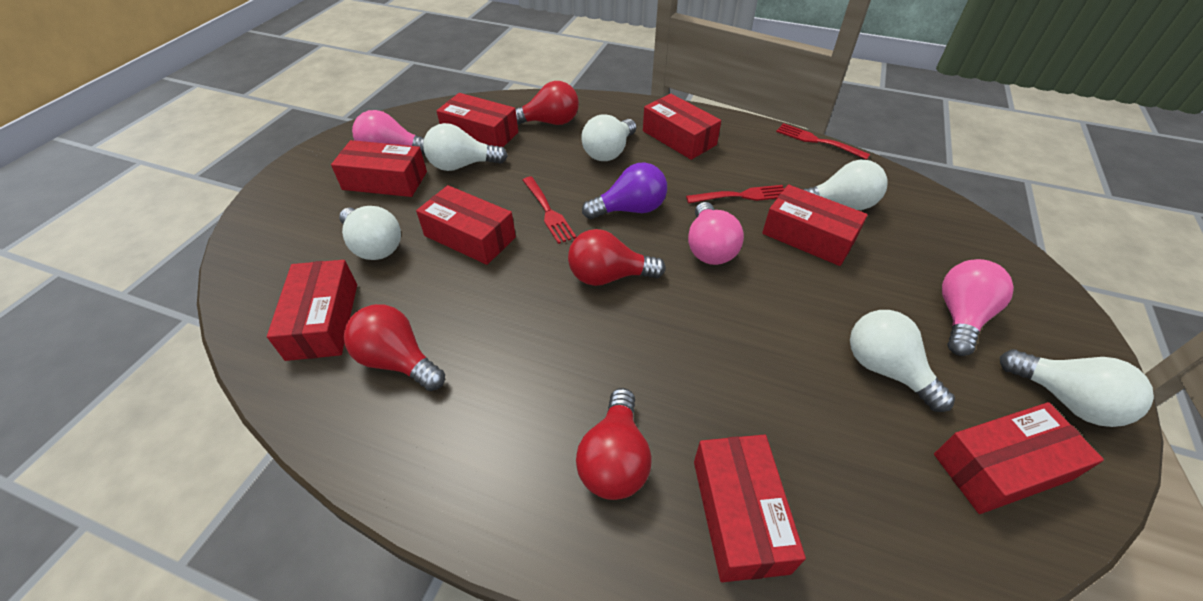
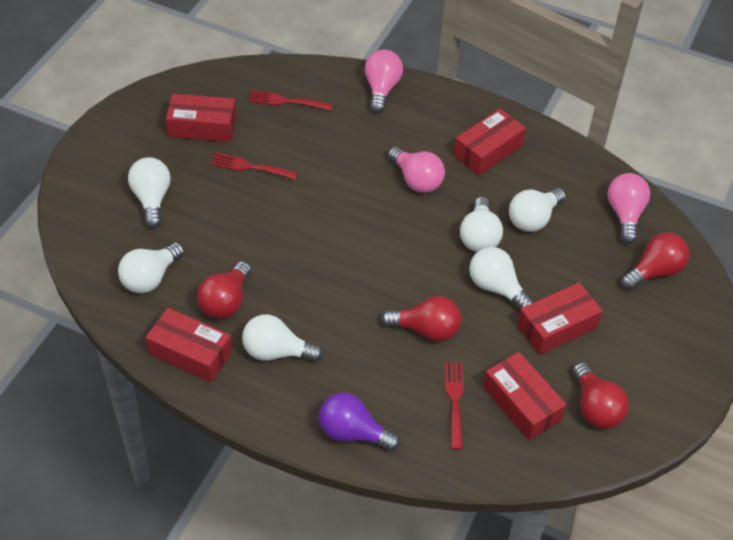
red box: 8 -> 5

